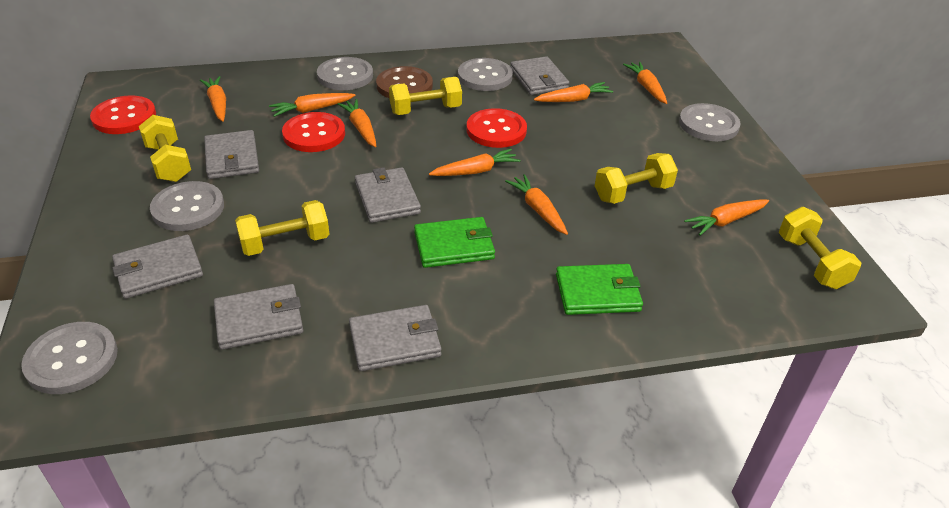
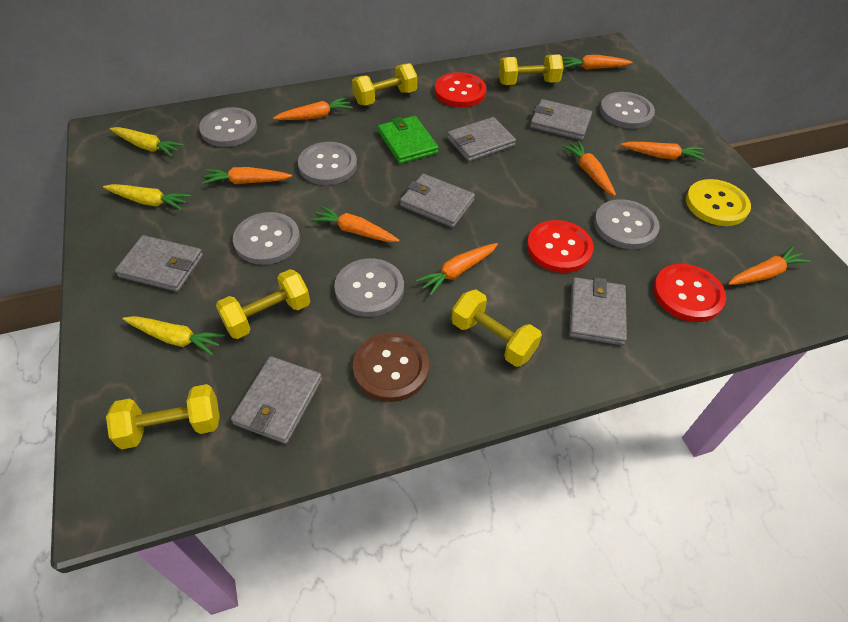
green wallet: 2 -> 1
grey button: 5 -> 6
yellow button: 0 -> 1
yellow carrot: 0 -> 3

